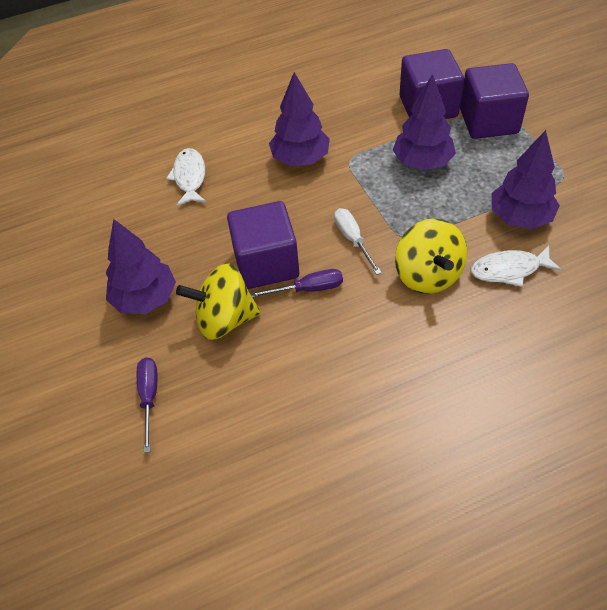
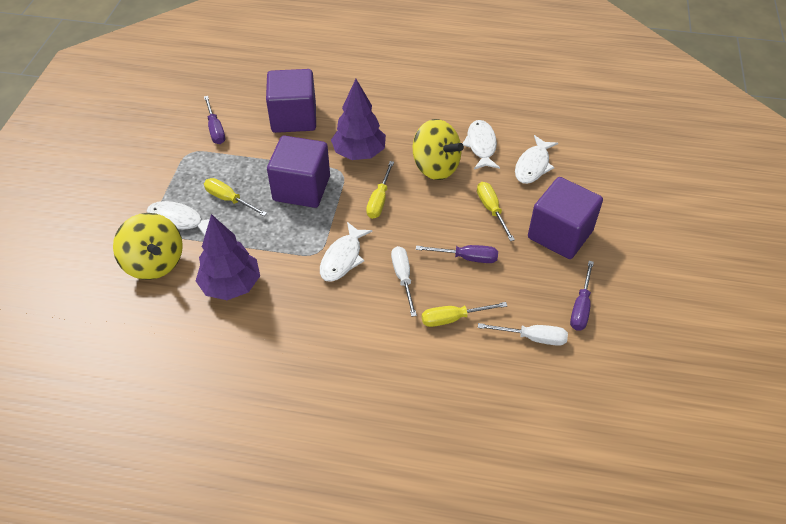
purple screwdriver: 2 -> 3
purple tree: 4 -> 2
white fish: 2 -> 4
white screwdriver: 1 -> 2
yellow screwdriver: 0 -> 4

